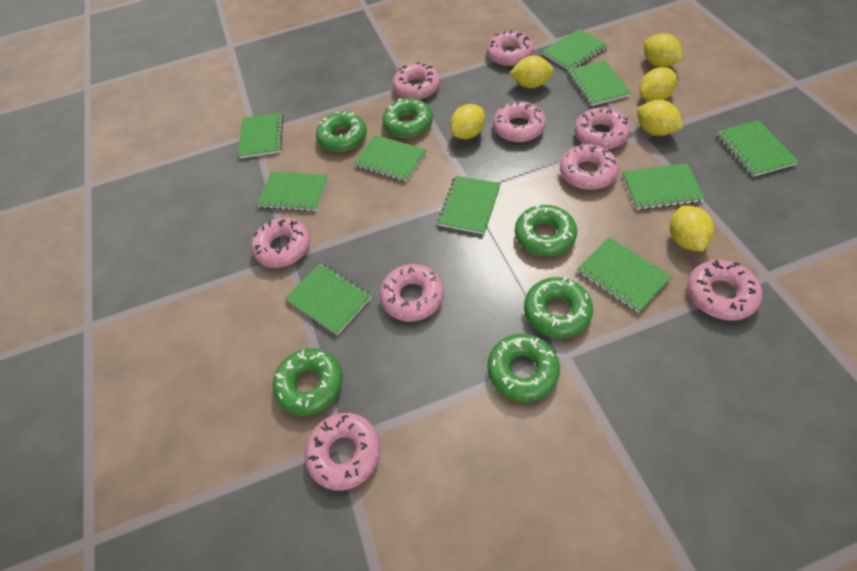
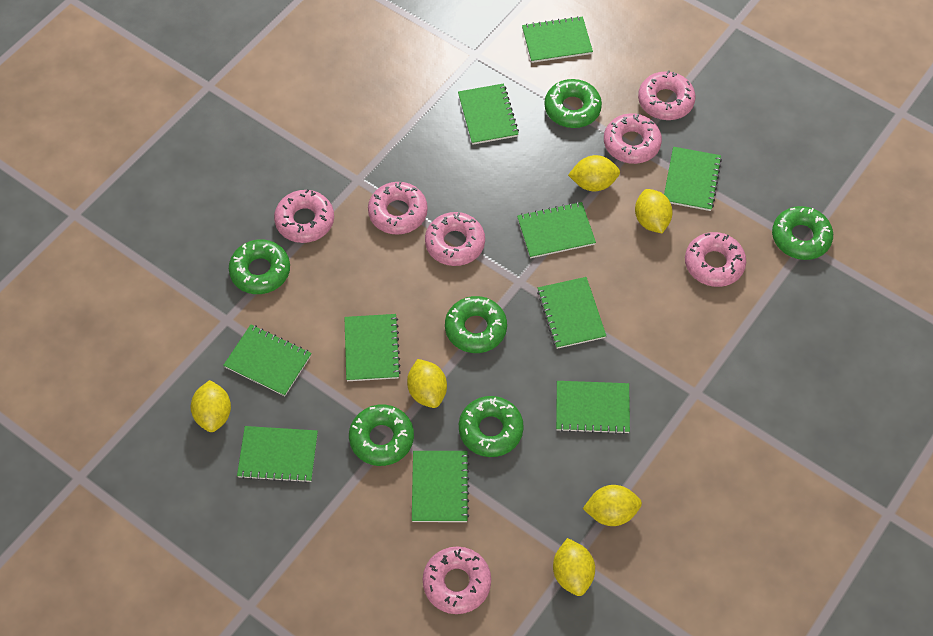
pink donut: 9 -> 7

